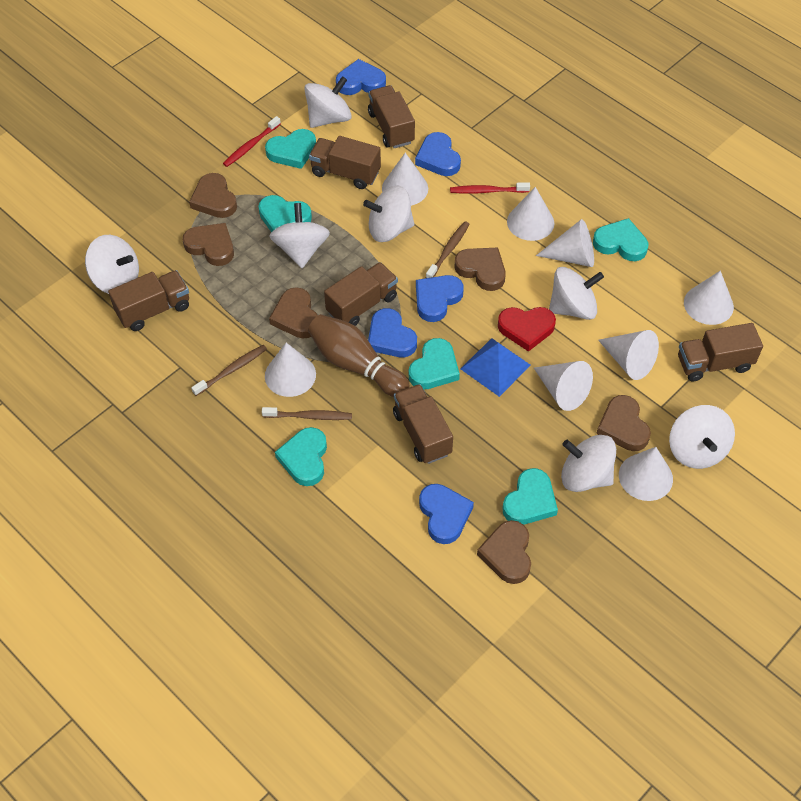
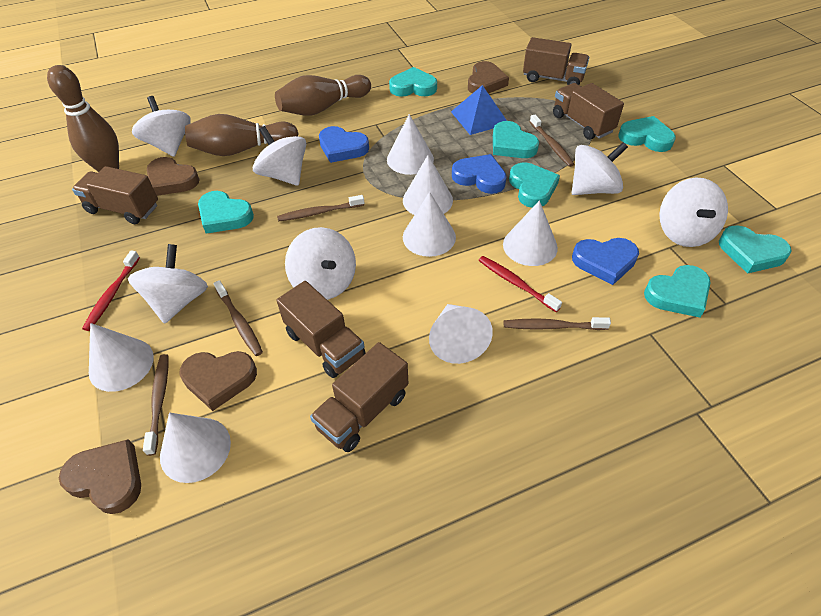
blue heart: 5 -> 3
brown bowling pin: 1 -> 3
brown heart: 6 -> 4
brown toothbrush: 3 -> 5
brown truck: 6 -> 5
red heart: 1 -> 0
turquoise heart: 6 -> 7
white cone: 8 -> 7
white spinning top: 7 -> 6

